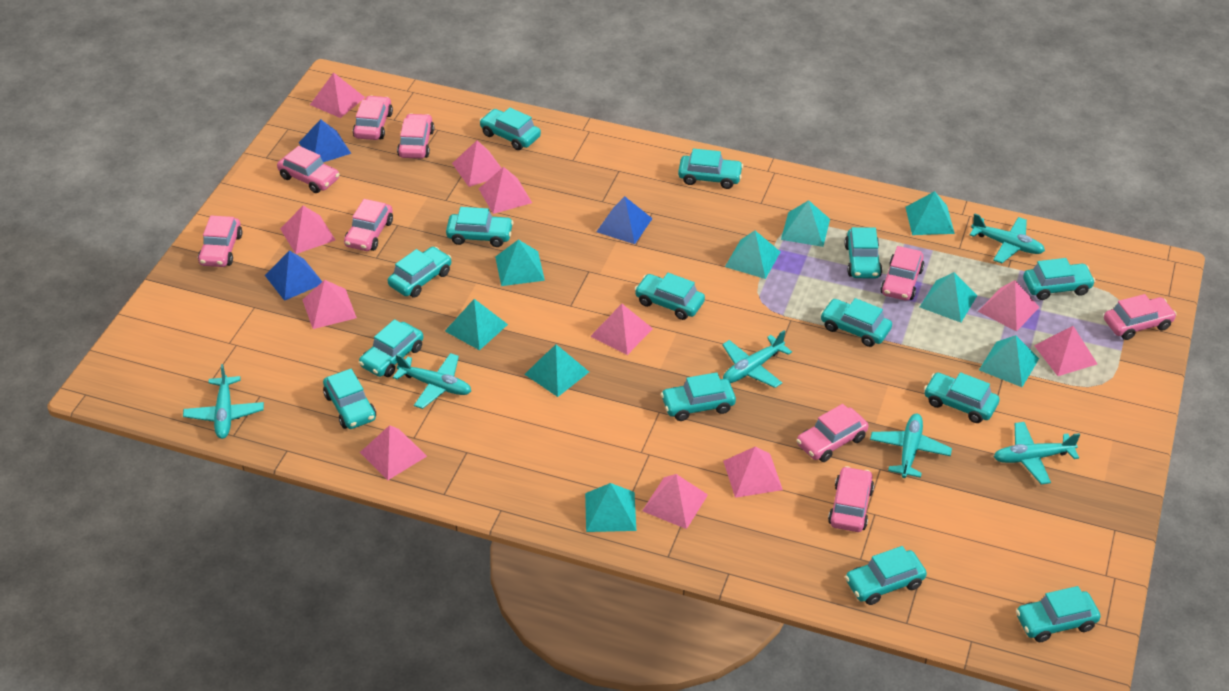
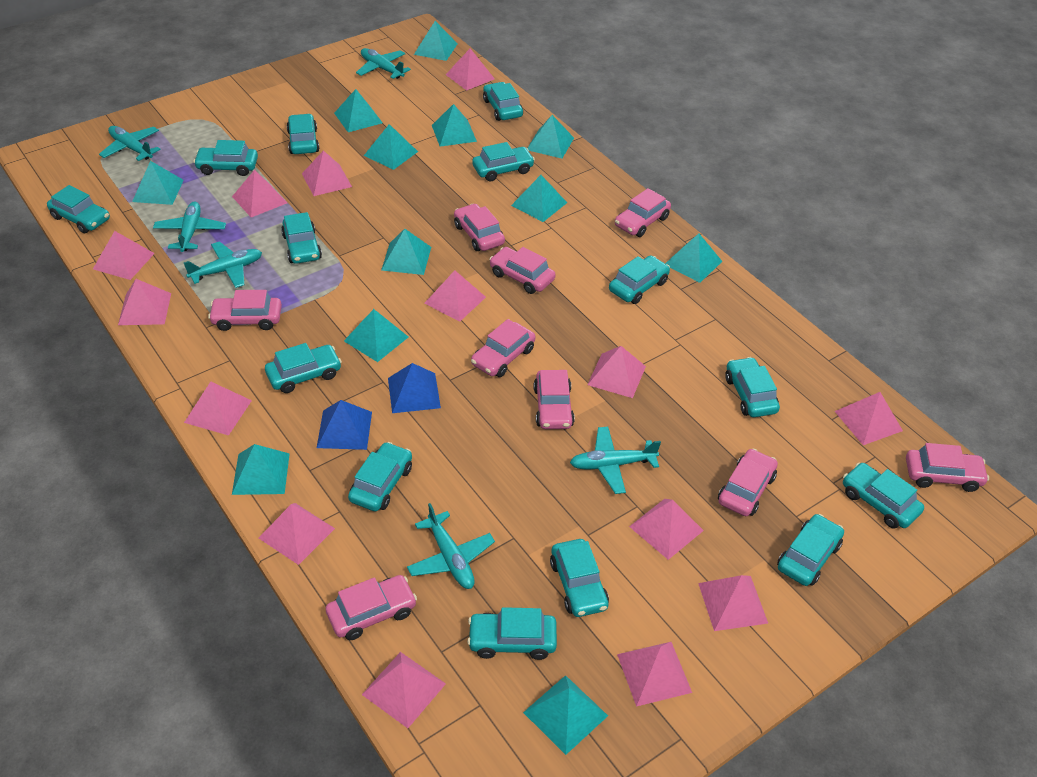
blue pyramid: 3 -> 2
pink pyramid: 11 -> 14
turquoise pyramid: 9 -> 12

